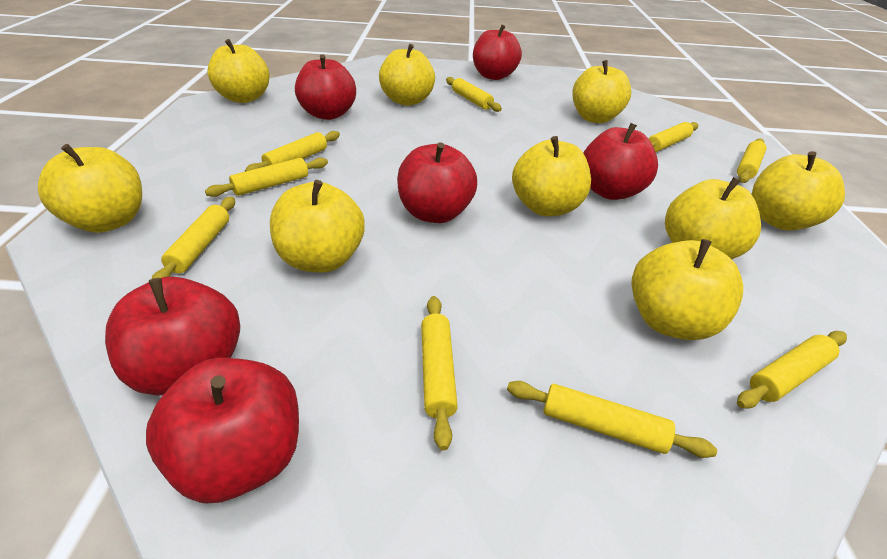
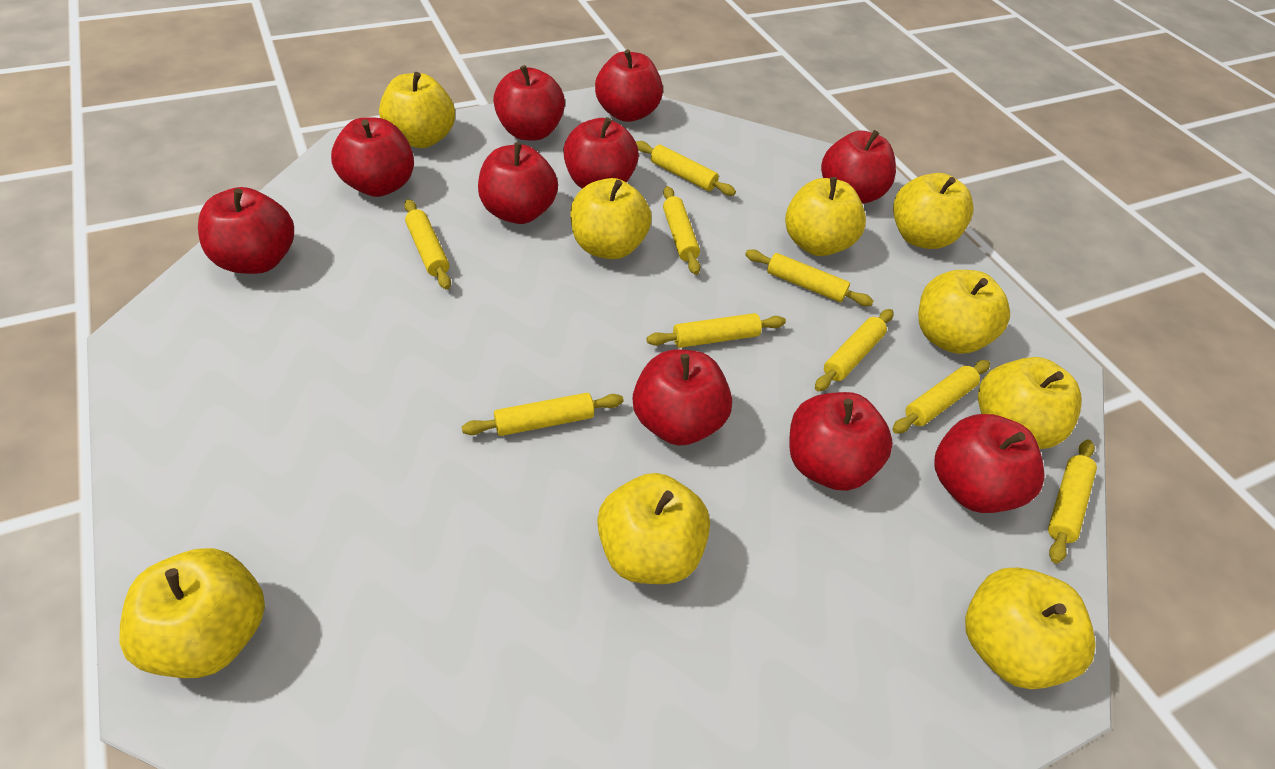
red apple: 6 -> 10

